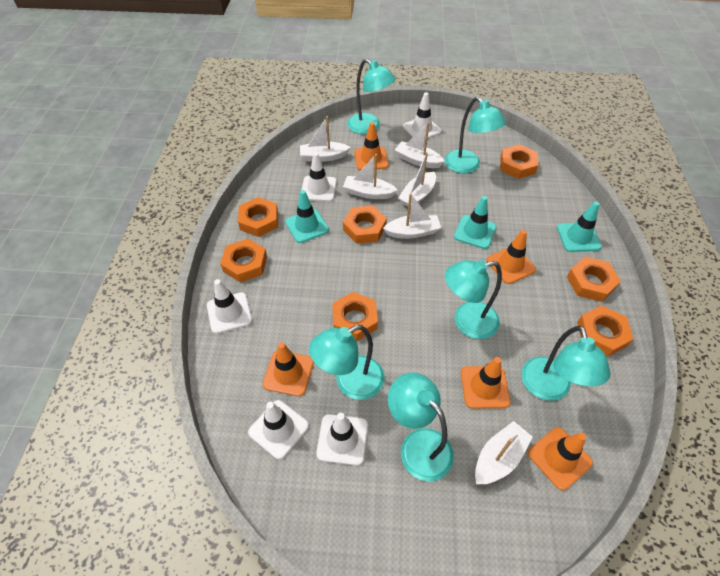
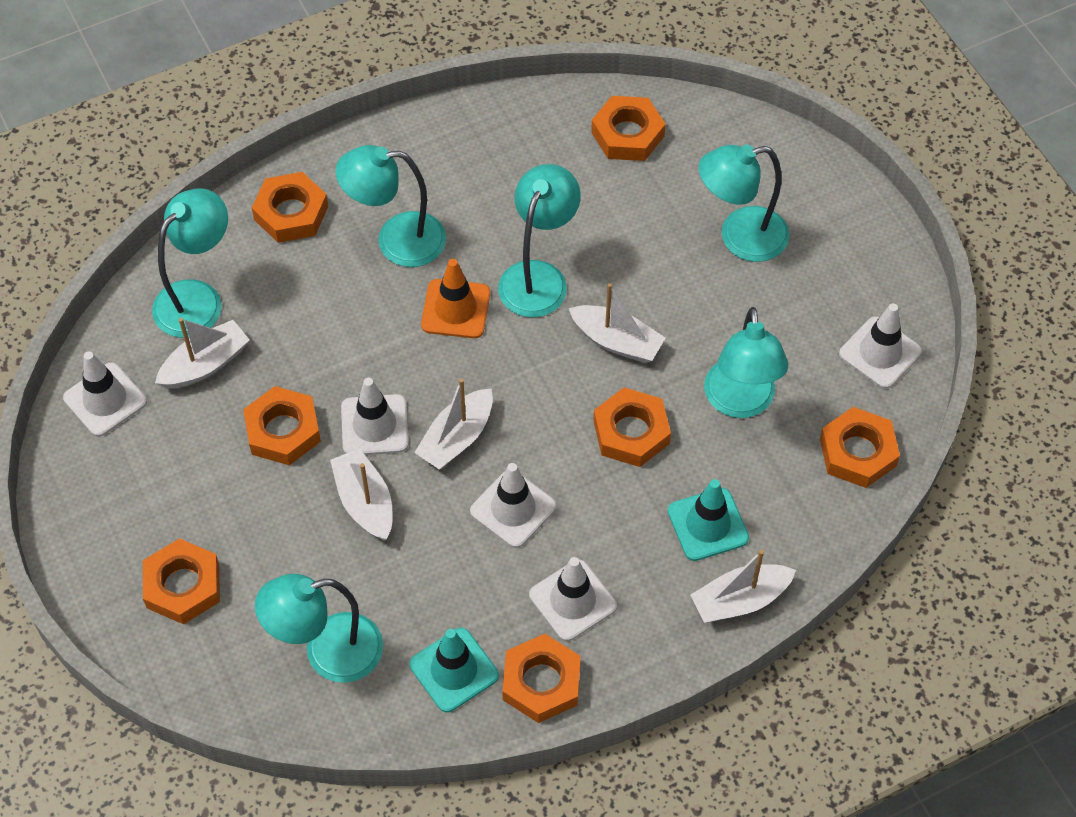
orange traffic cone: 5 -> 1
turquoise traffic cone: 3 -> 2
white boat: 6 -> 5

